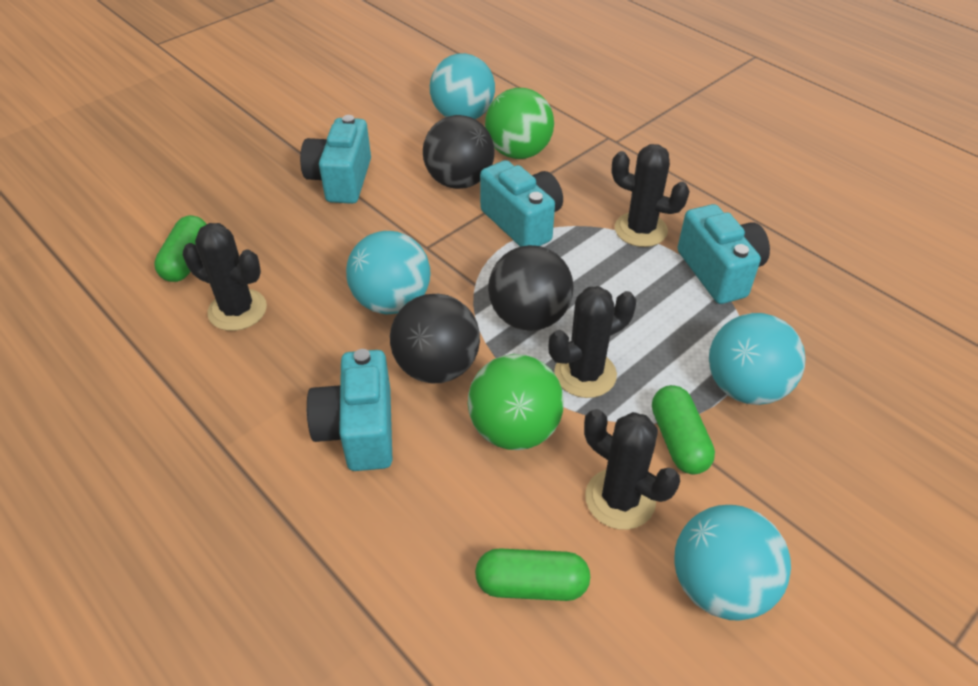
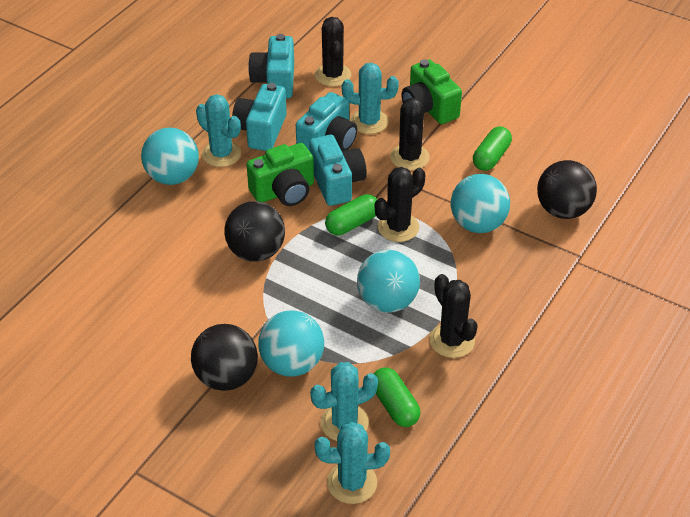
green ball: 2 -> 0
green camera: 0 -> 2
turquoise cactus: 0 -> 4

